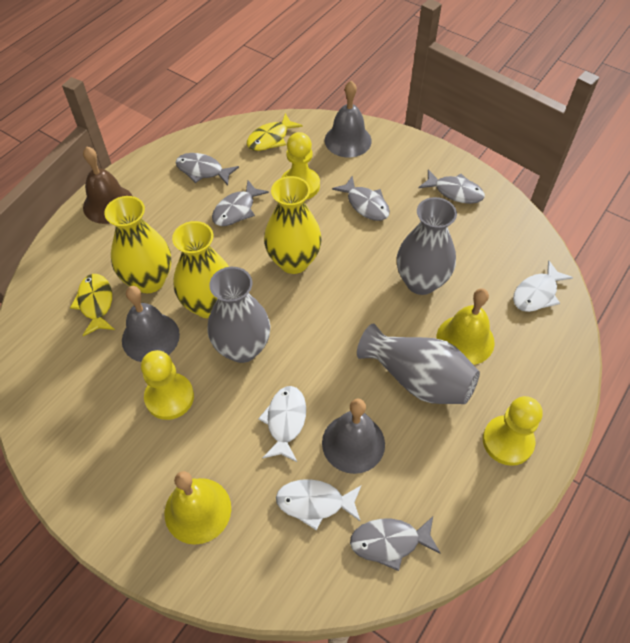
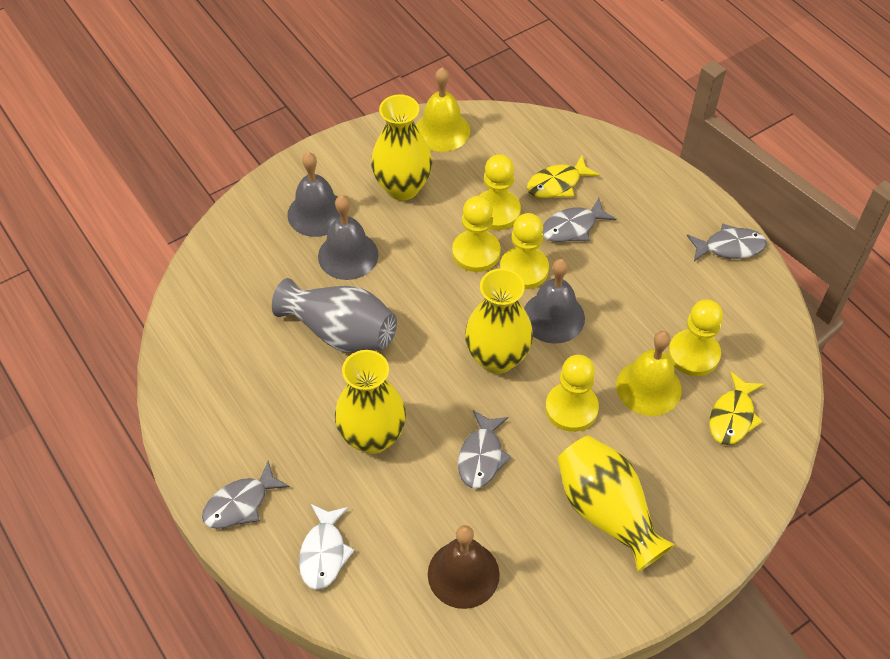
grey fish: 5 -> 4
grey vase: 3 -> 1
white fish: 3 -> 1
yellow pawn: 3 -> 5
yellow vase: 3 -> 4

